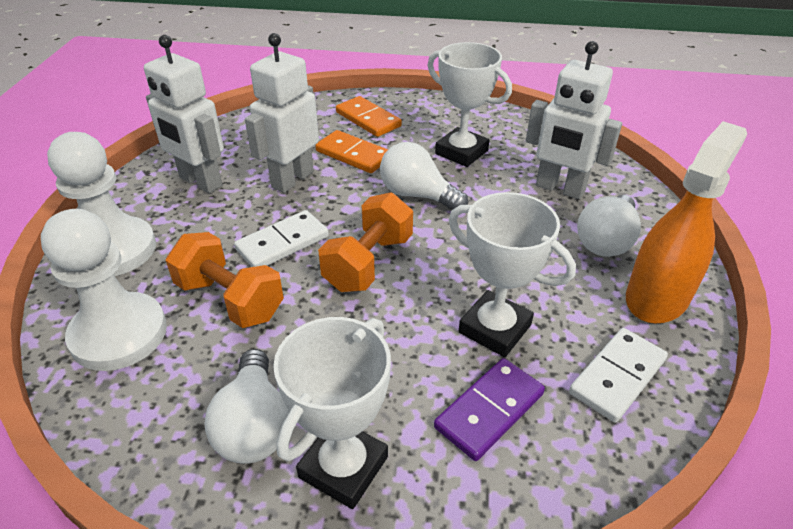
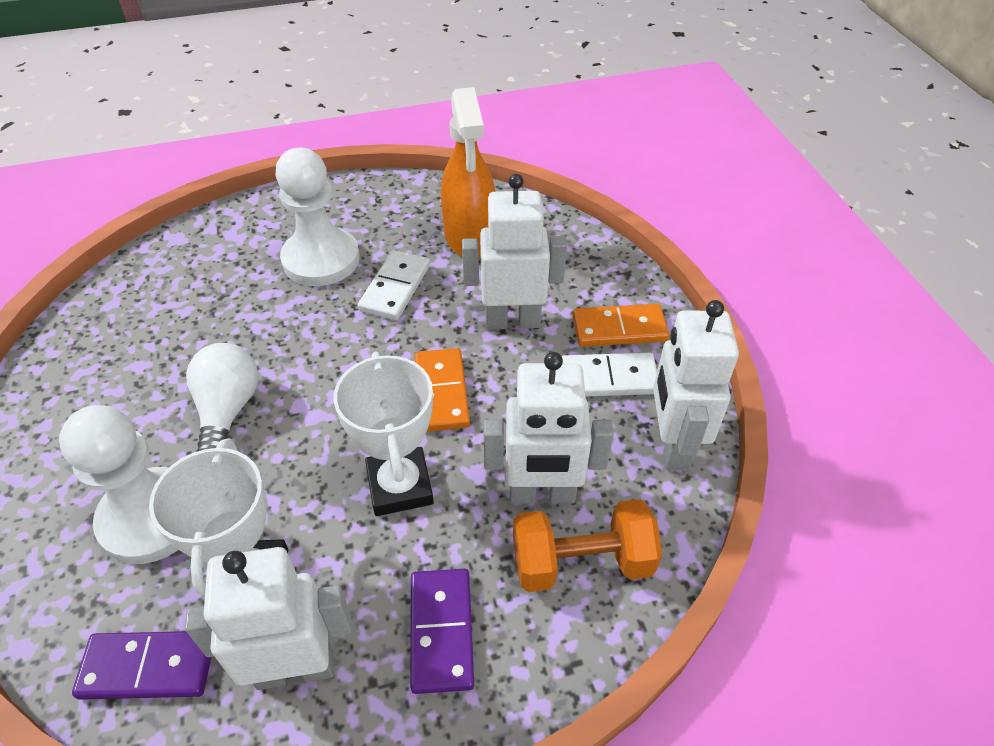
orange dumbbell: 2 -> 1
purple domino: 1 -> 2
white light bulb: 3 -> 1
white robot: 3 -> 4
white trophy: 3 -> 2

